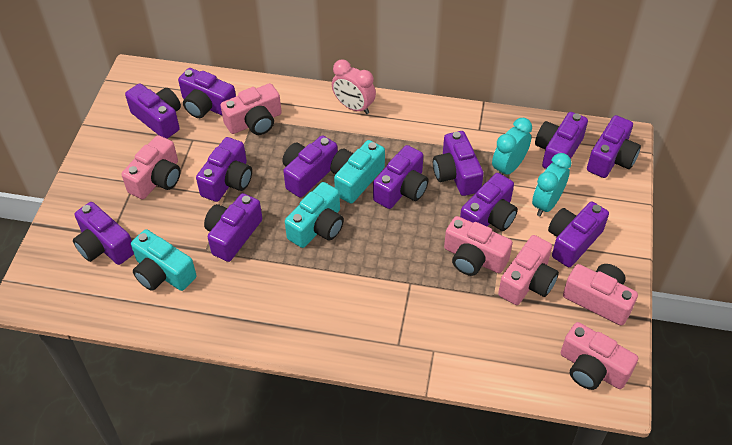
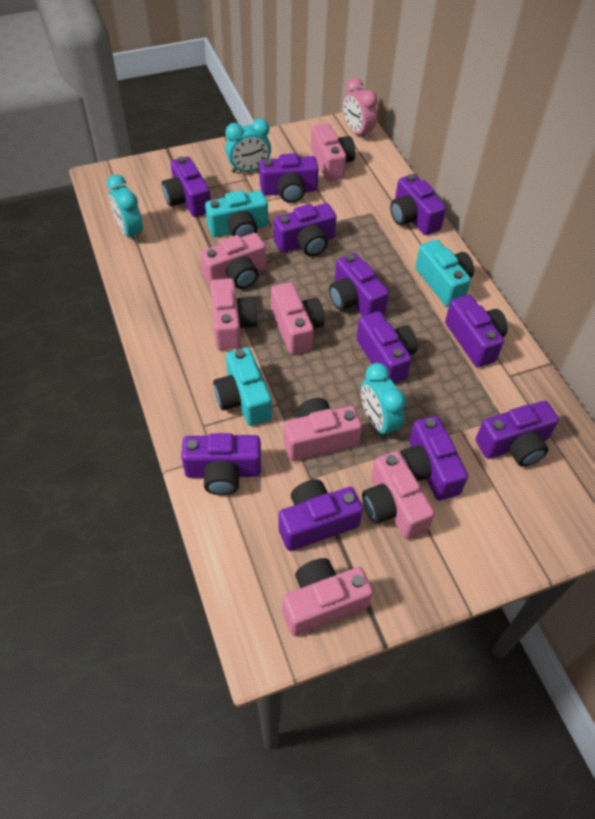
pink camera: 6 -> 7
purple camera: 12 -> 11
turquoise clock: 2 -> 3

